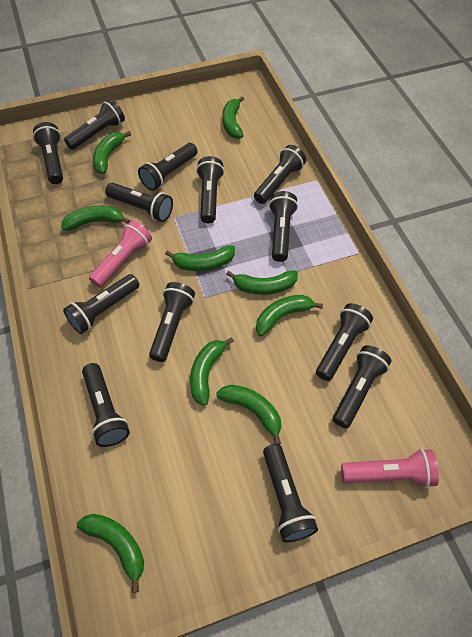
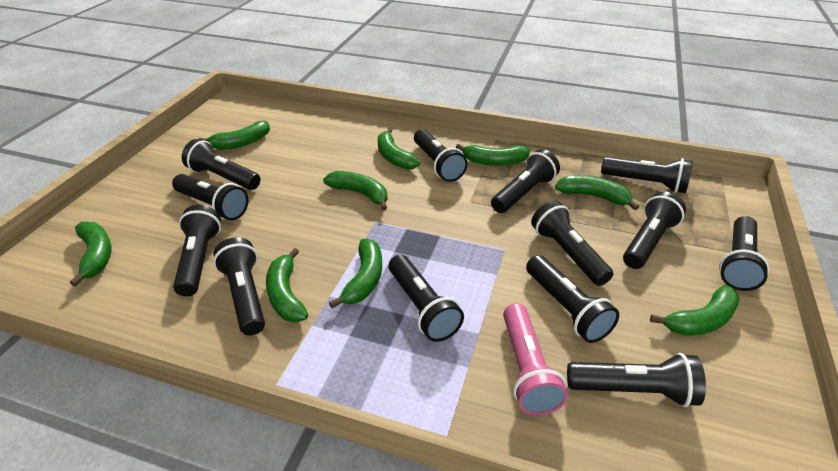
pink flashlight: 2 -> 1

